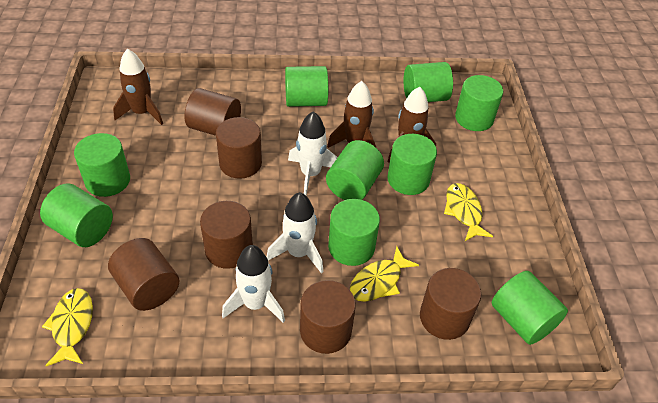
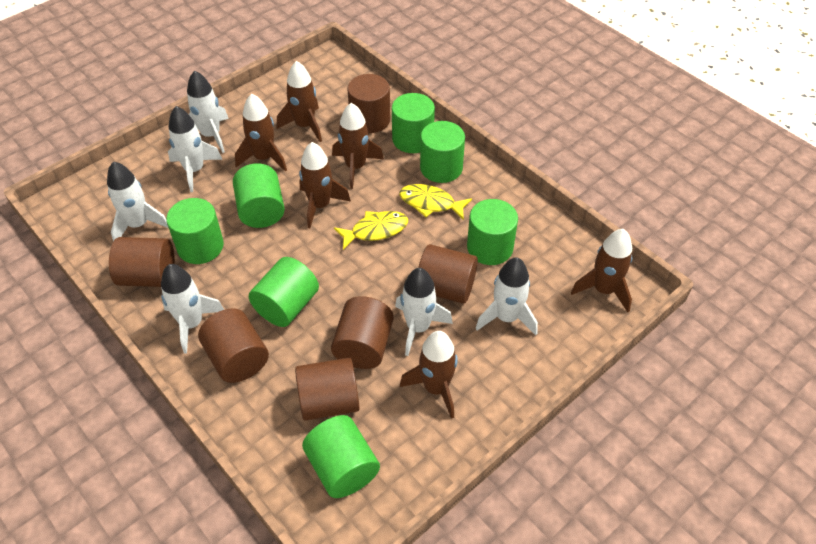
brown rocket: 3 -> 6
green cylinder: 9 -> 7
white rocket: 3 -> 6
yellow fish: 3 -> 2

